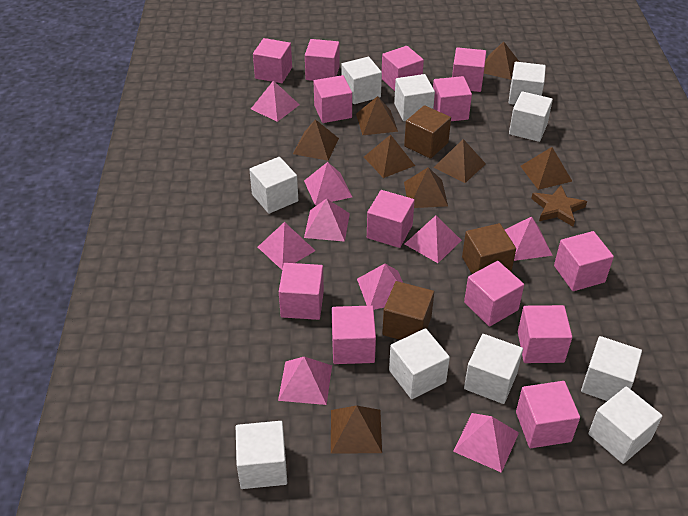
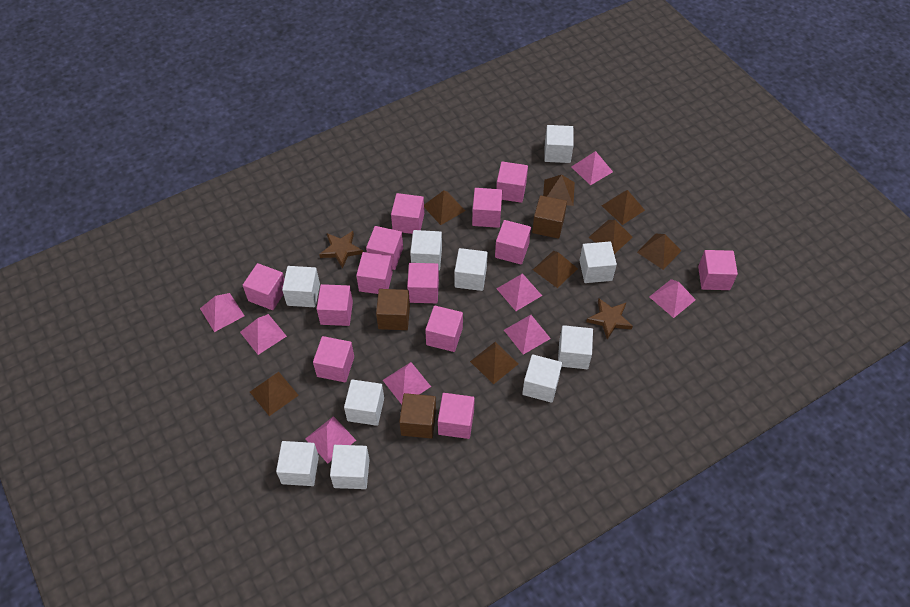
brown star: 1 -> 2
pink pyramid: 9 -> 8

